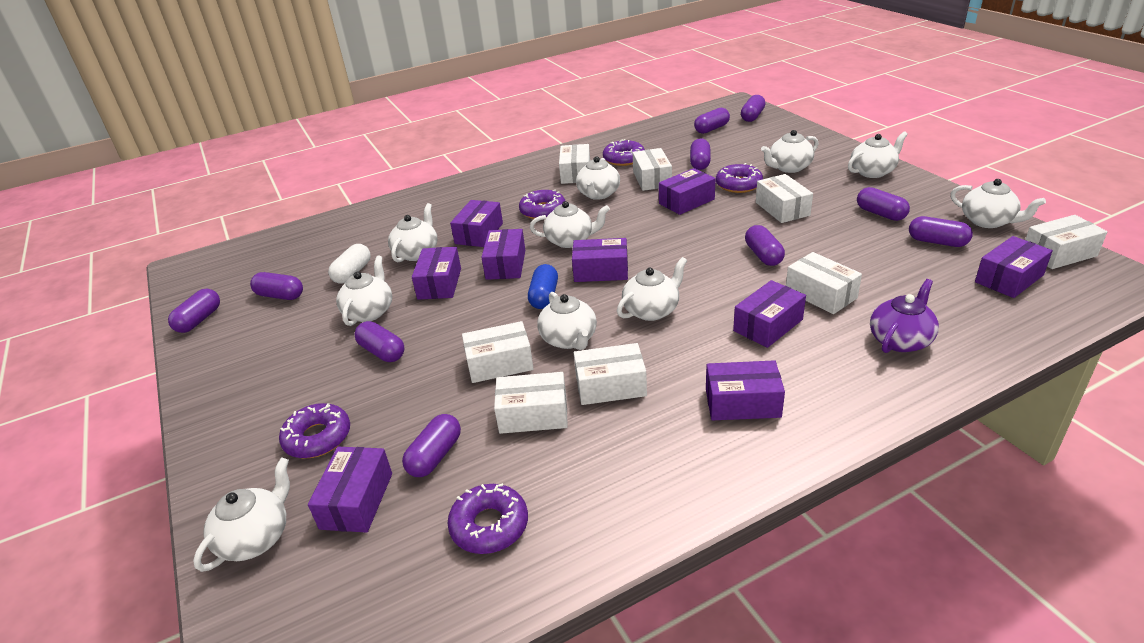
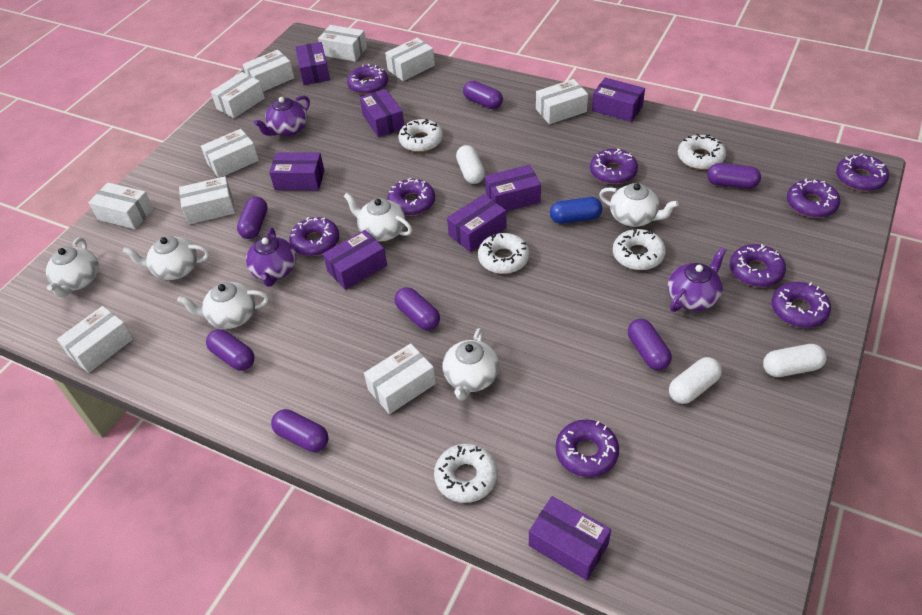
purple box: 9 -> 8
purple capsule: 10 -> 7
purple donut: 5 -> 9
purple teapot: 1 -> 3
white box: 8 -> 10
white capsule: 1 -> 3
white donut: 0 -> 5
white teapot: 10 -> 6

